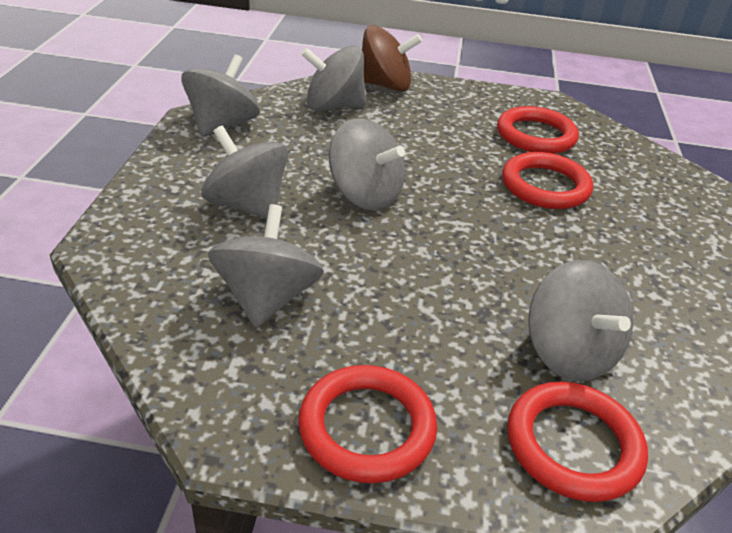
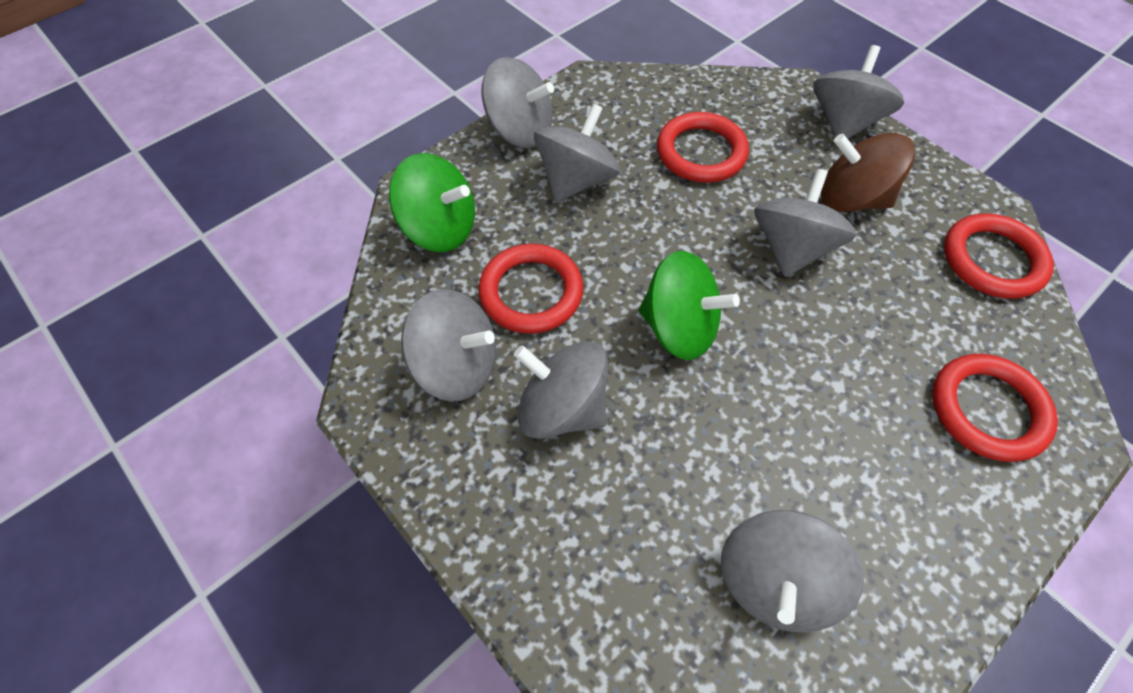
green spinning top: 0 -> 2
grey spinning top: 6 -> 7

